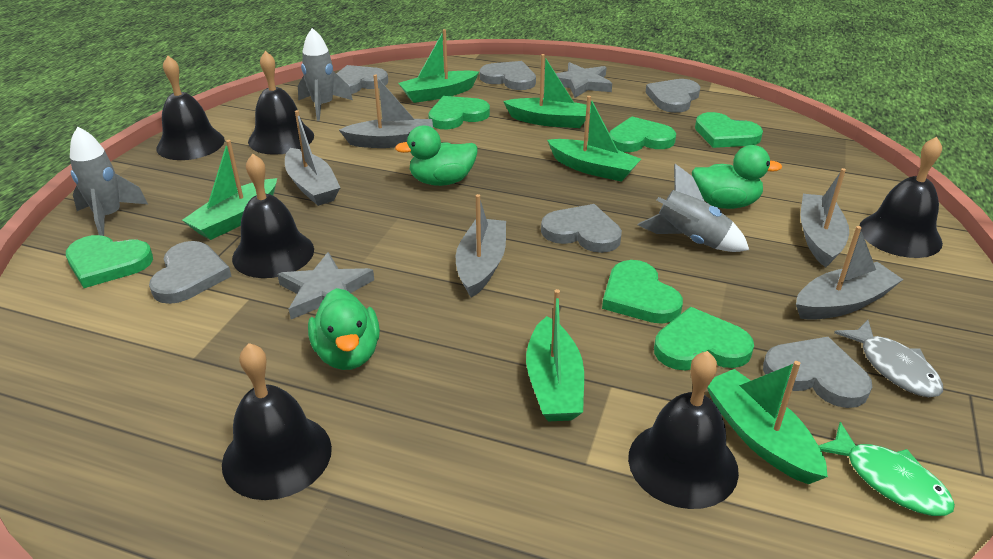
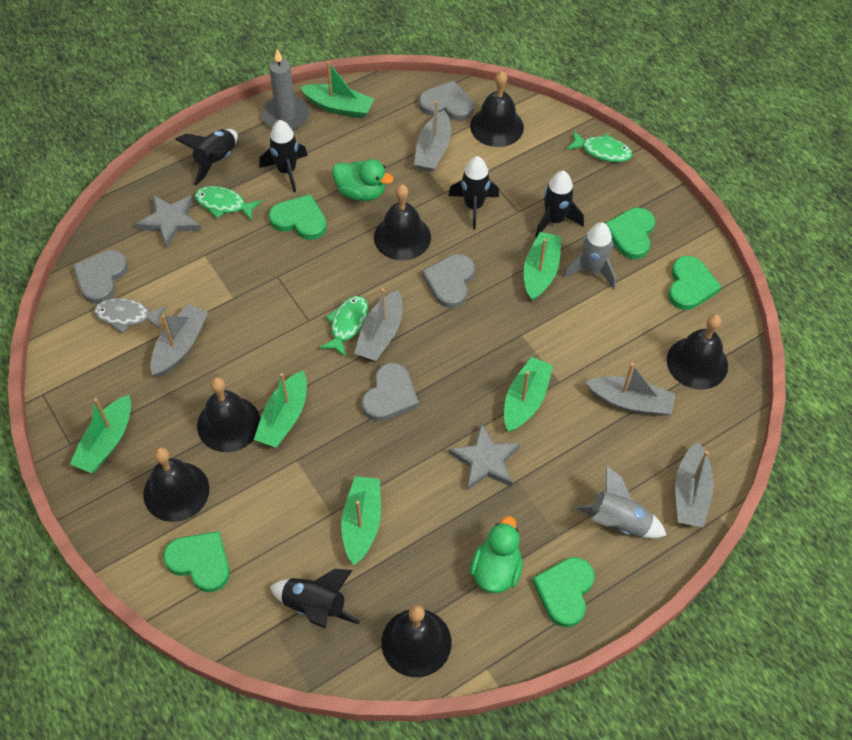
black rocket: 0 -> 5
green duck: 3 -> 2
green fish: 1 -> 3
green heart: 6 -> 5
grey candle: 0 -> 1
grey heart: 6 -> 4
grey rocket: 3 -> 2

